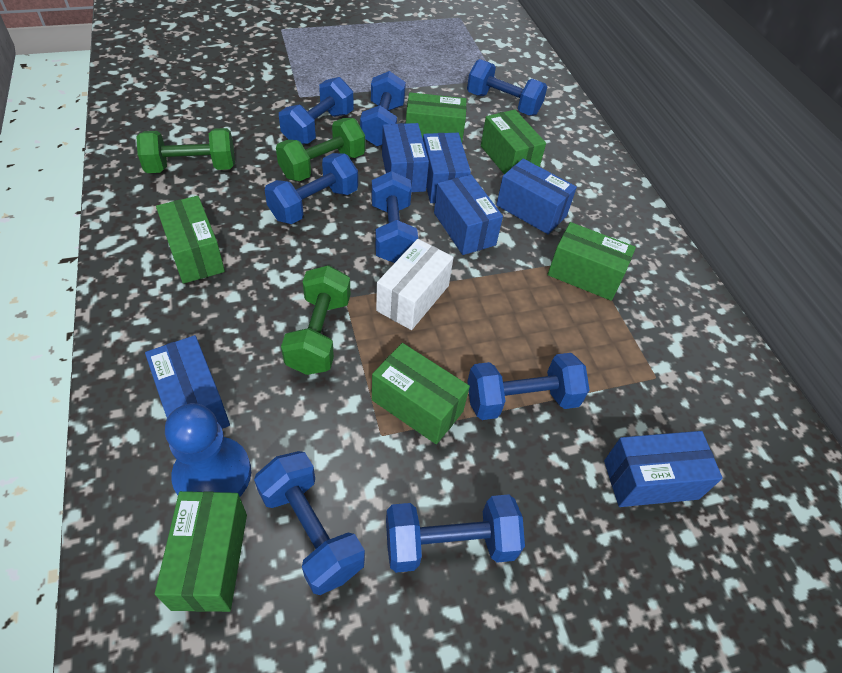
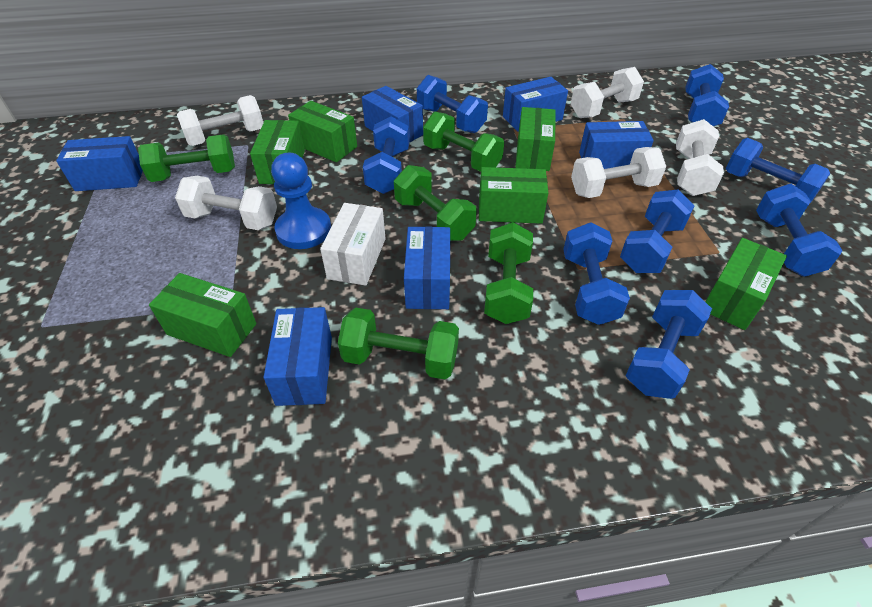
green dumbbell: 3 -> 5
white dumbbell: 0 -> 5

